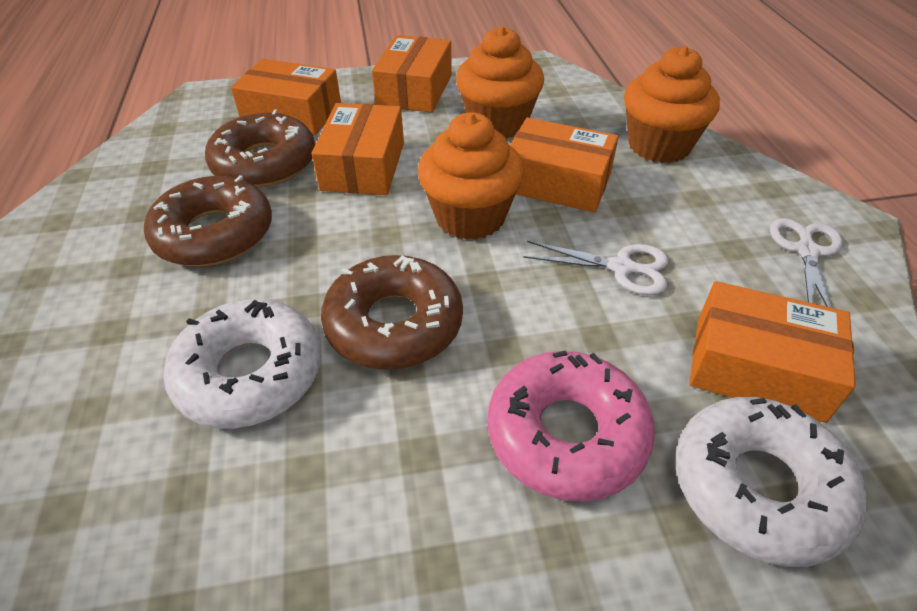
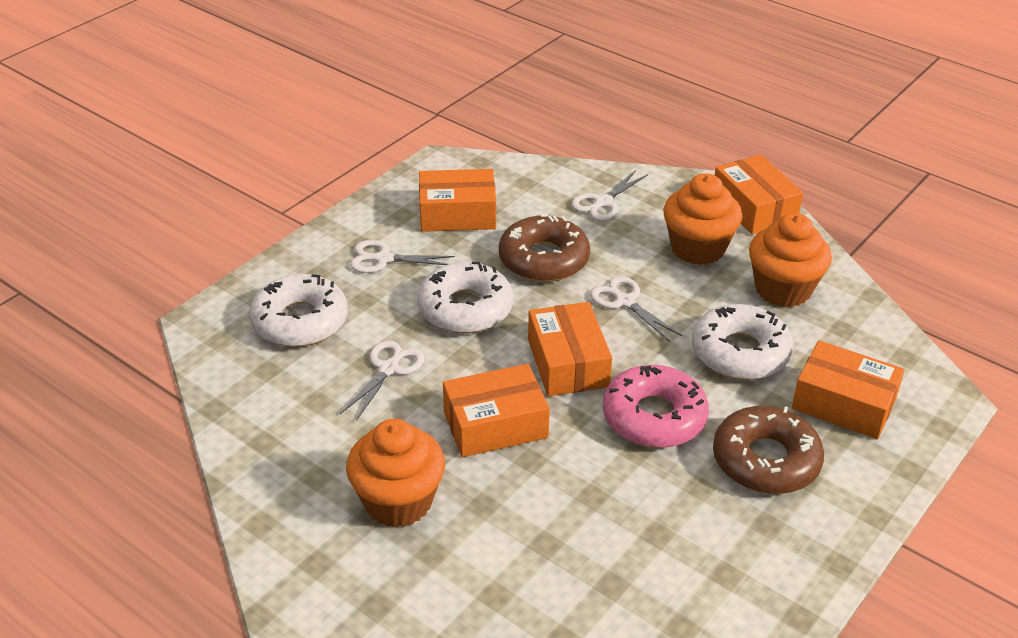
brown donut: 3 -> 2
white donut: 2 -> 3
white scissors: 2 -> 4

